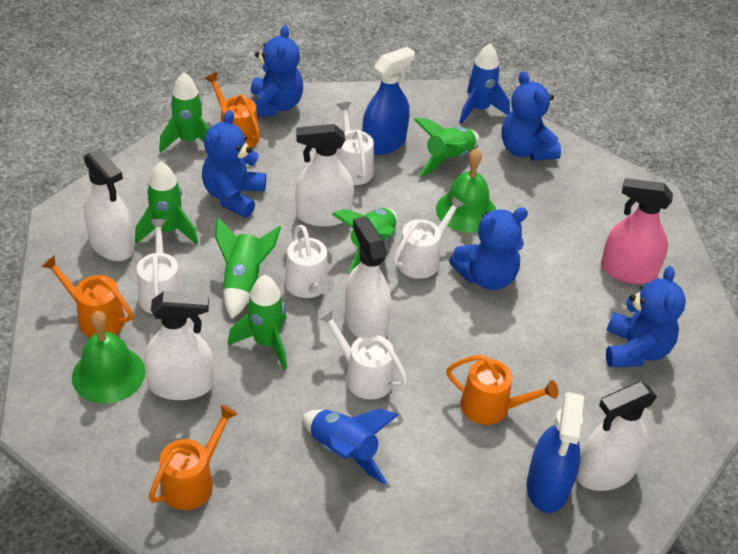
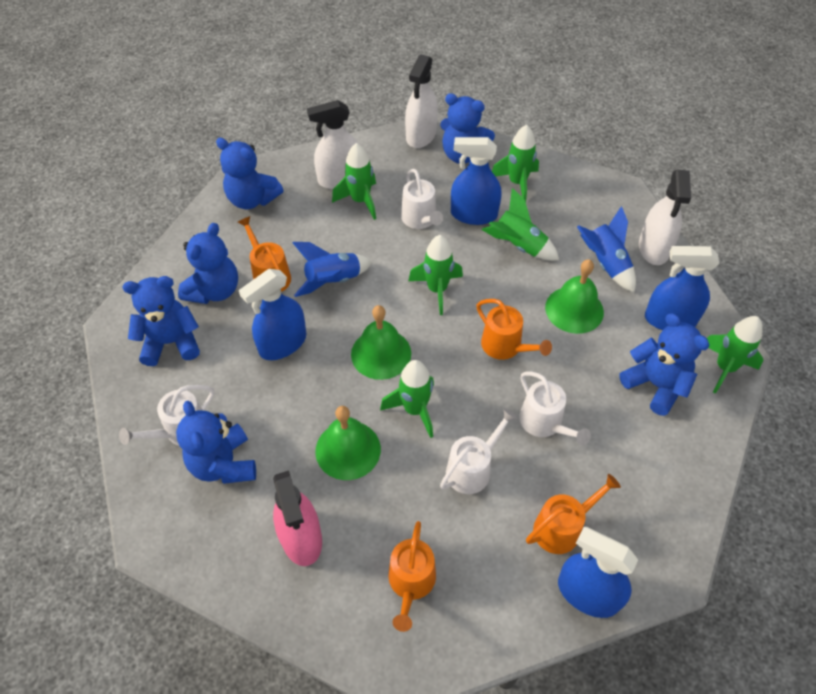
blue spray bottle: 2 -> 4
blue teddy bear: 5 -> 6
green bell: 2 -> 3
white spray bottle: 5 -> 3
white watering can: 5 -> 4

